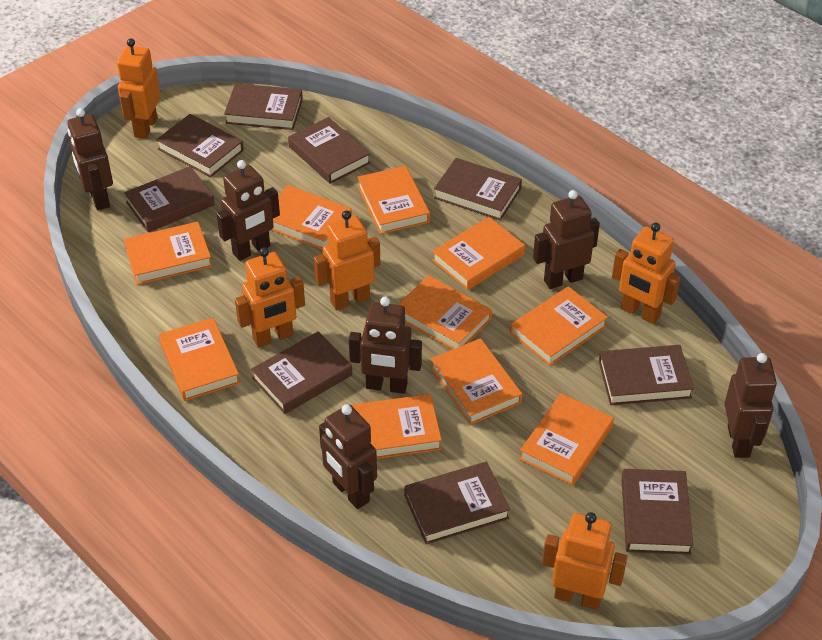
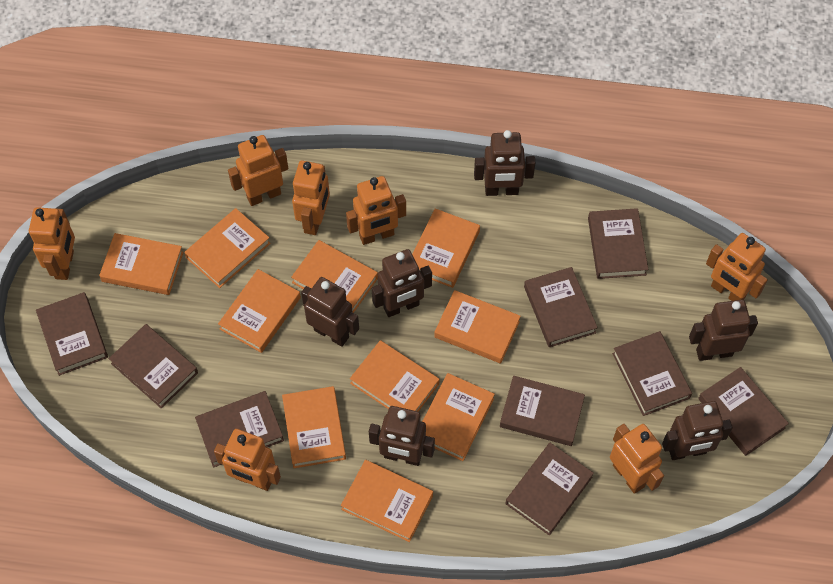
orange robot: 5 -> 7

